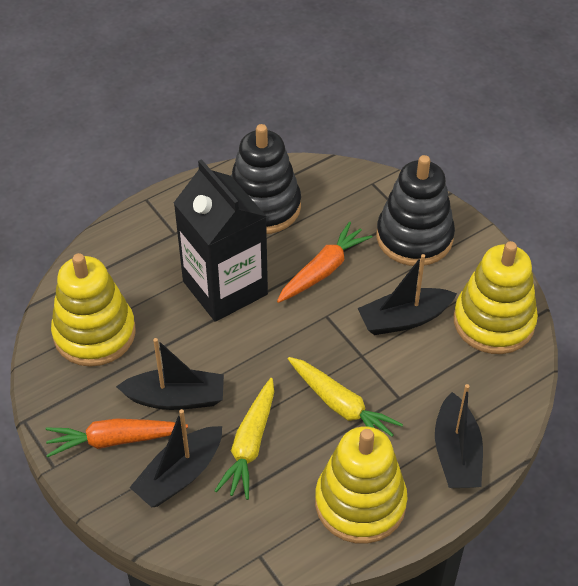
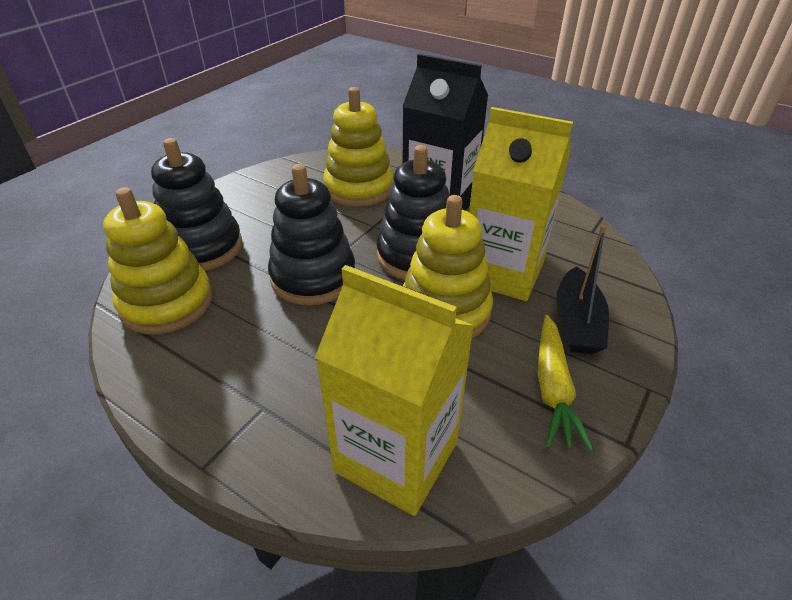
black boat: 4 -> 1
black stacking toy: 2 -> 3
orange carrot: 2 -> 0
yellow carrot: 2 -> 1
yellow carton: 0 -> 2

